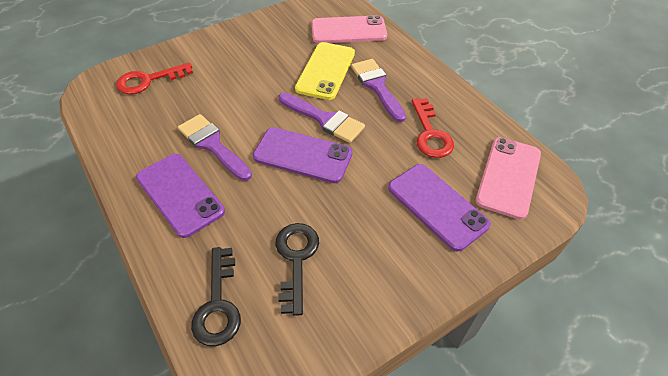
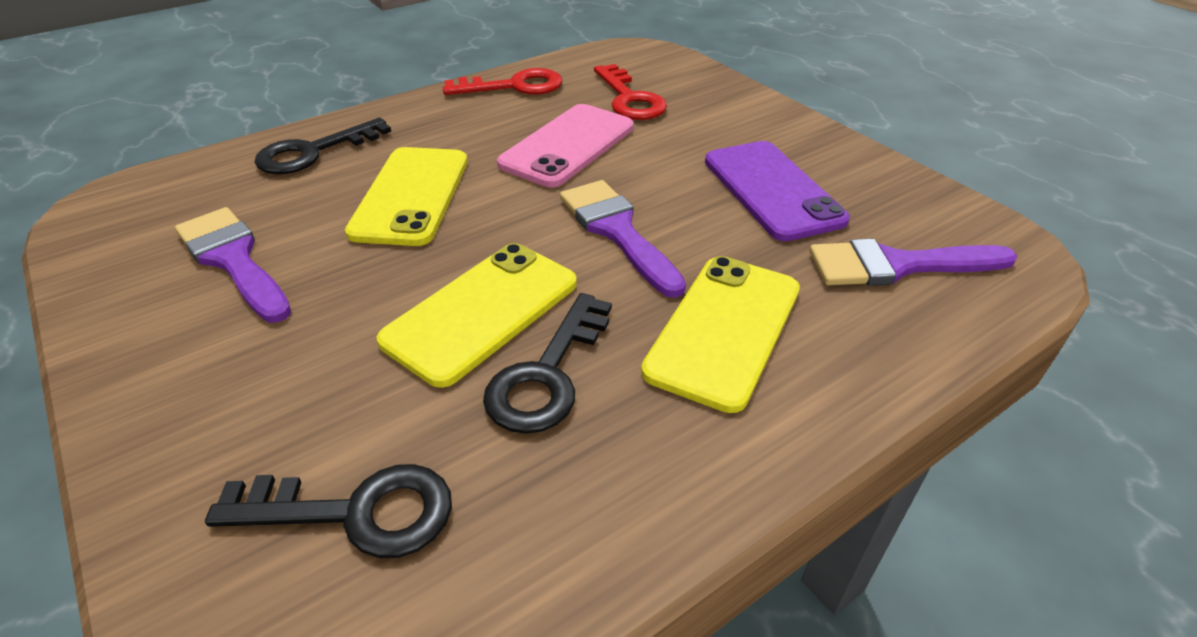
black key: 2 -> 3
pink phone: 2 -> 1
purple phone: 3 -> 1
yellow phone: 1 -> 3

